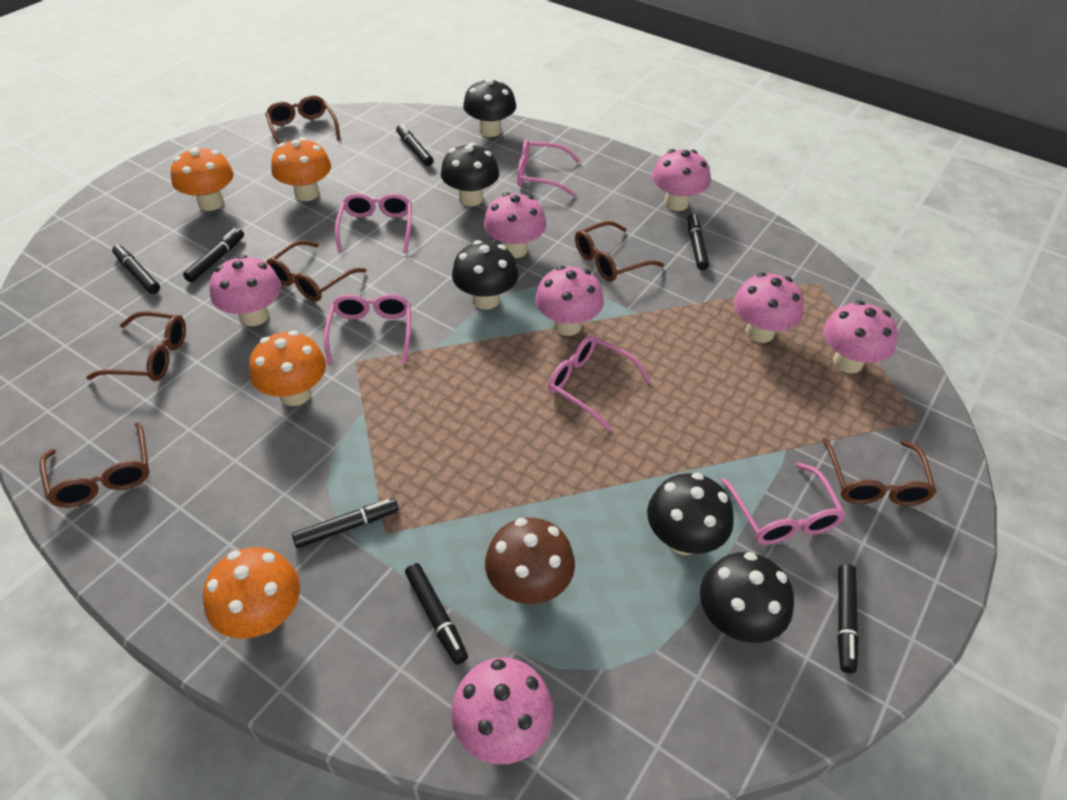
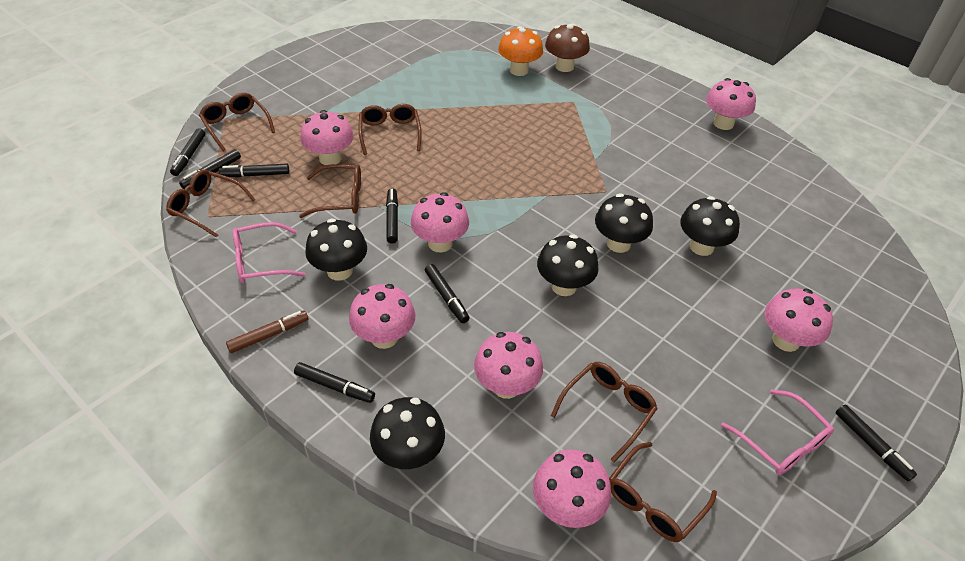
brown marker: 0 -> 1
orange mushroom: 4 -> 1
pink glasses: 5 -> 2

